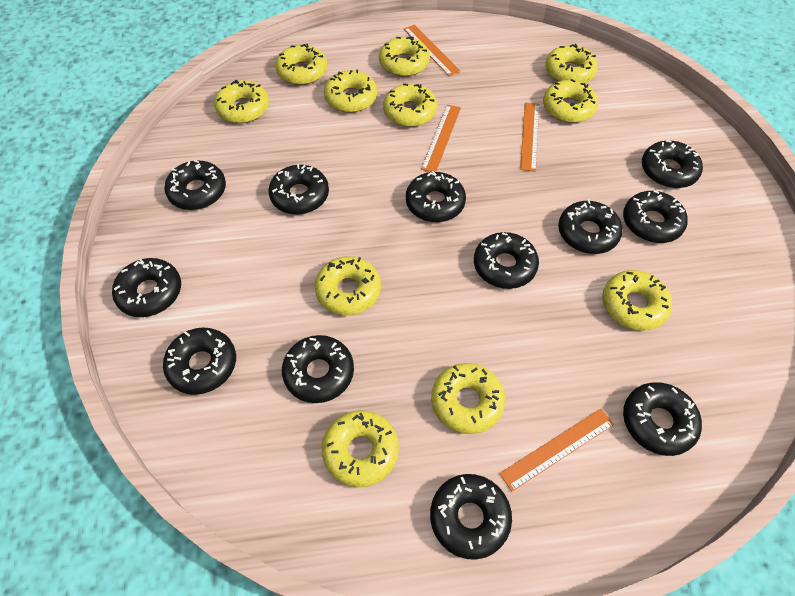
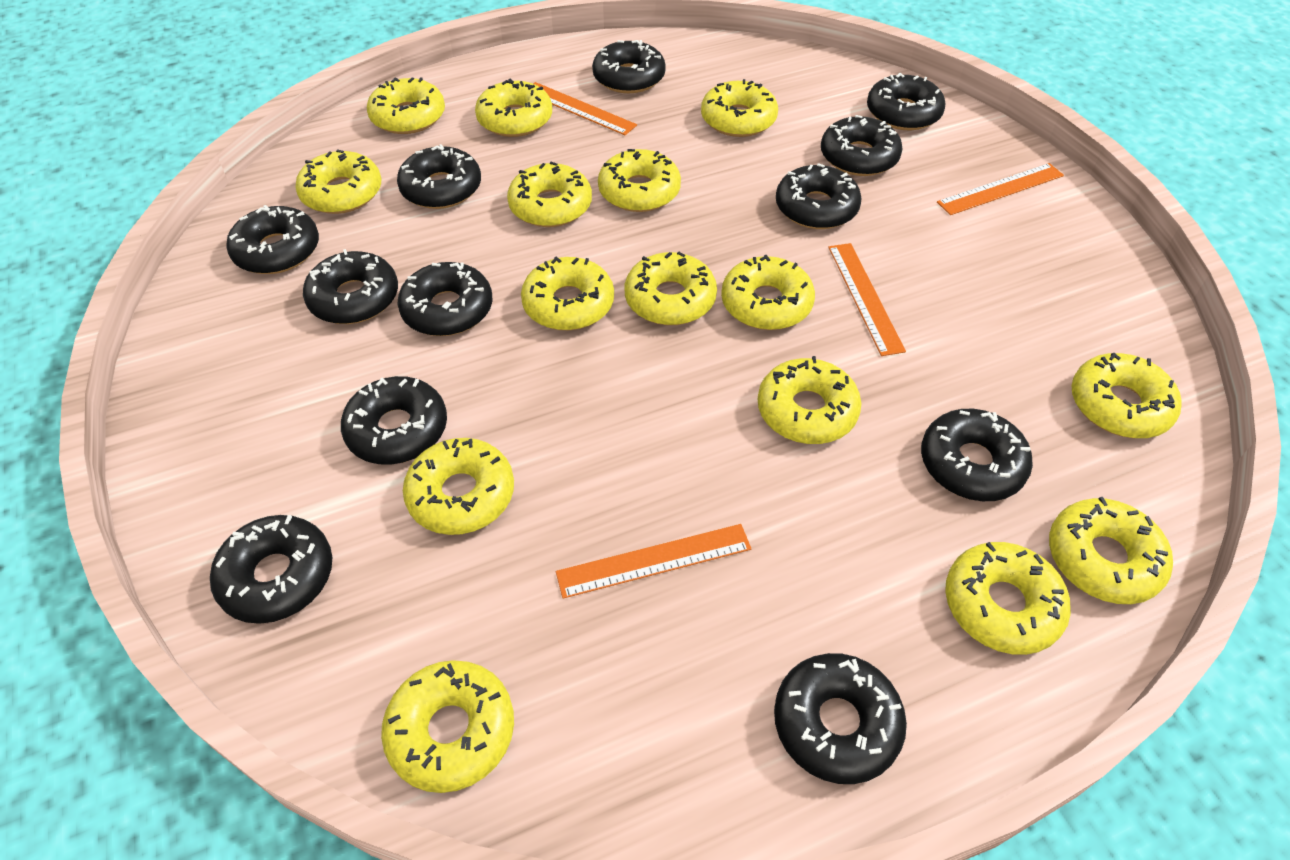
yellow donut: 11 -> 15

